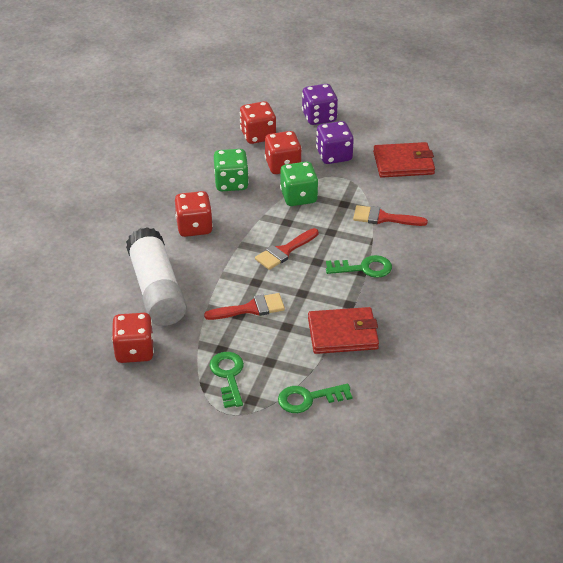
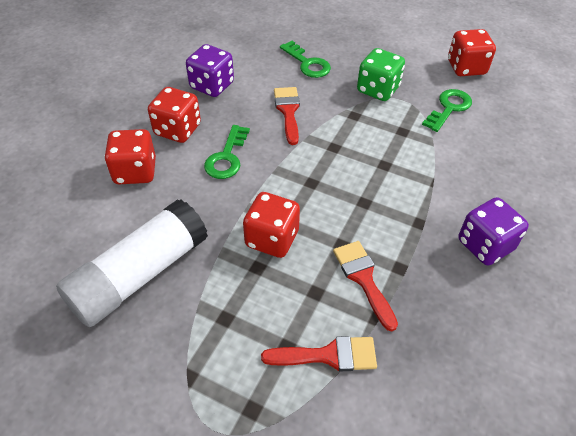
green dice: 2 -> 1
red wallet: 2 -> 0

